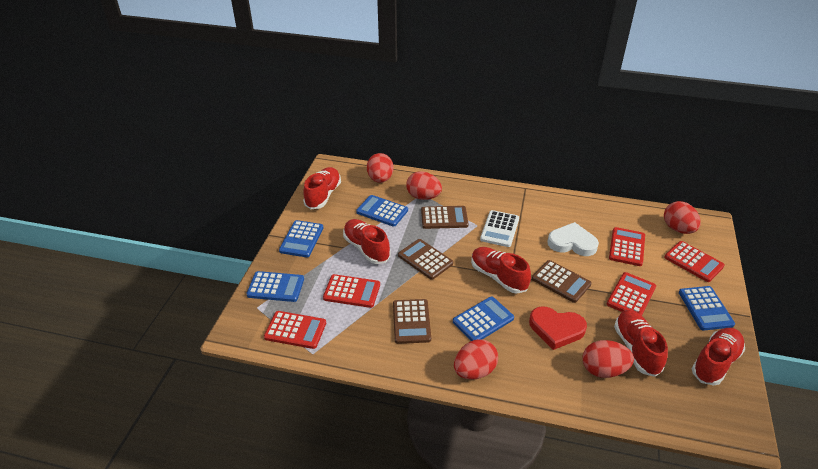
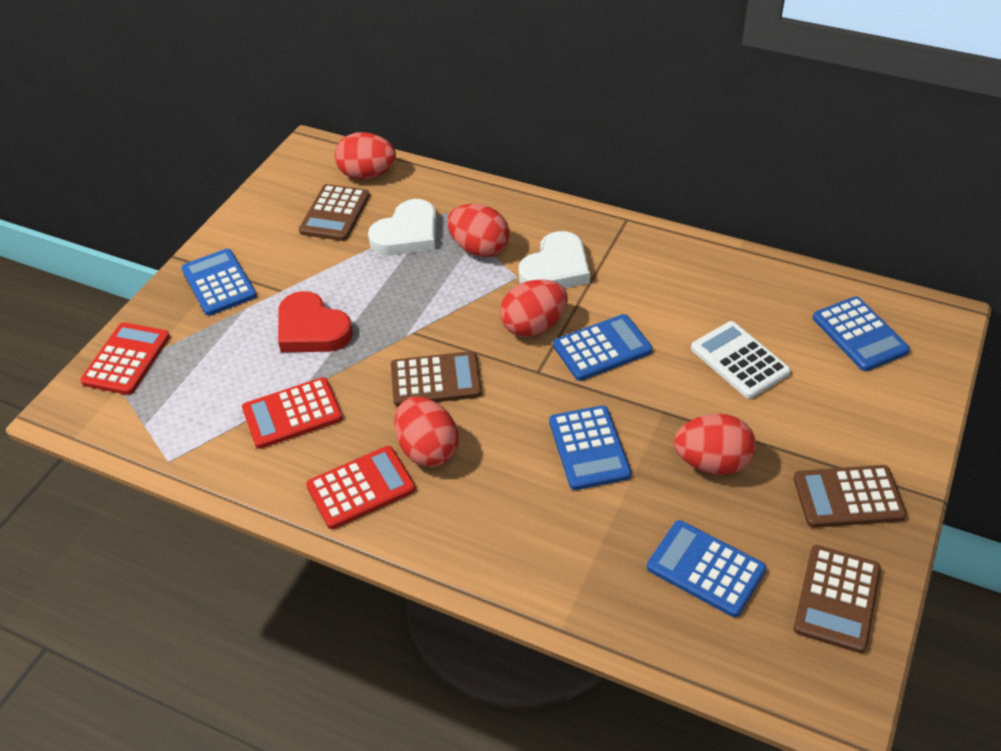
red calculator: 5 -> 3
red shoe: 5 -> 0
white heart: 1 -> 2

